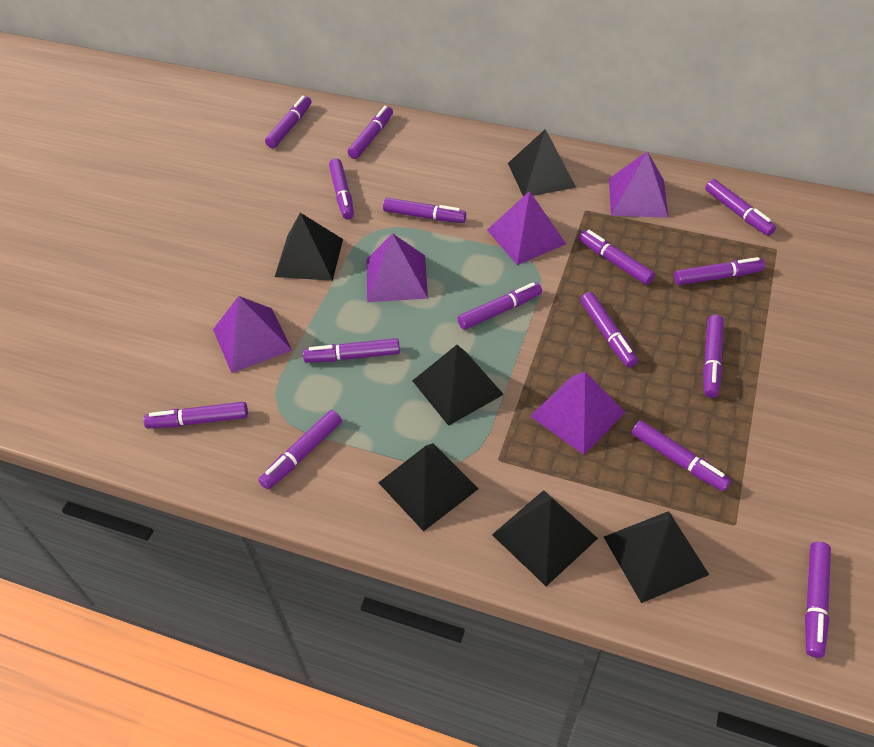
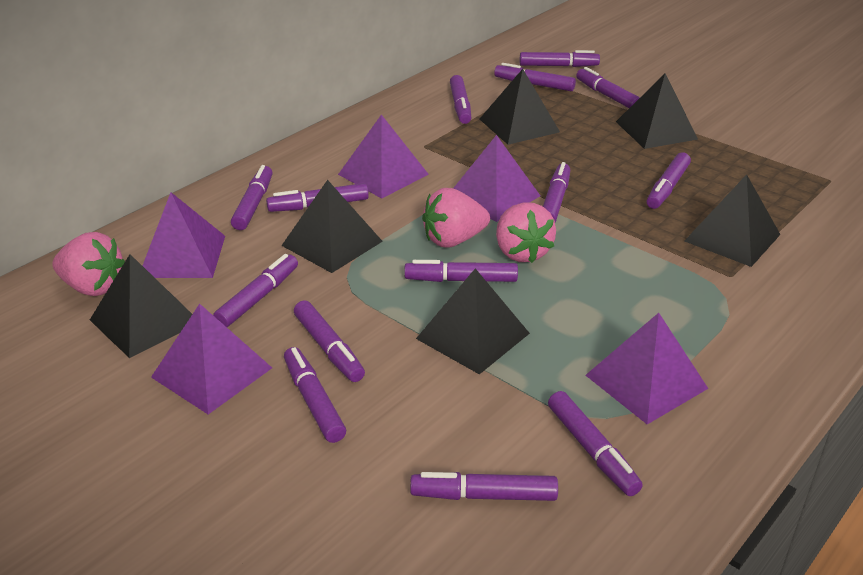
pink strawberry: 0 -> 3
purple marker: 15 -> 14

